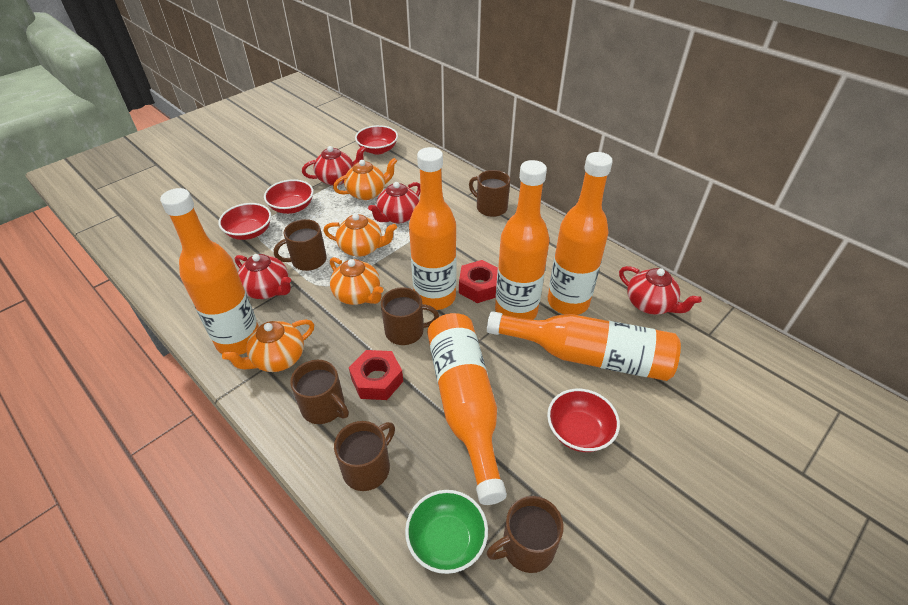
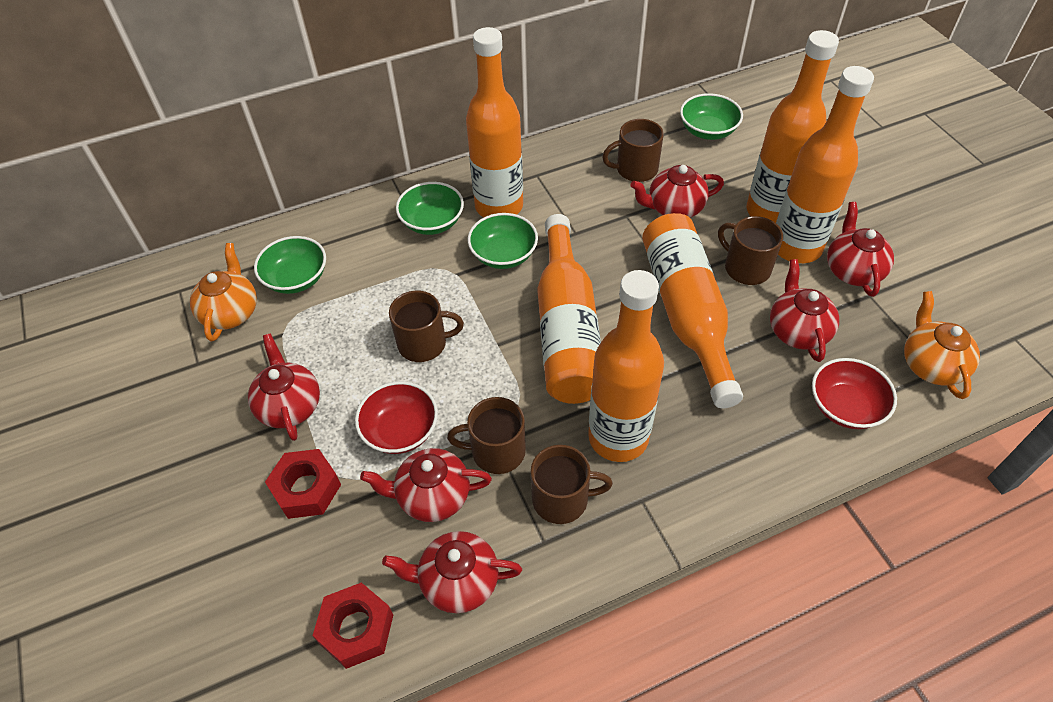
brown mug: 6 -> 5
green bowl: 1 -> 4
orange teapot: 4 -> 2
red bowl: 4 -> 2
red teapot: 4 -> 6

